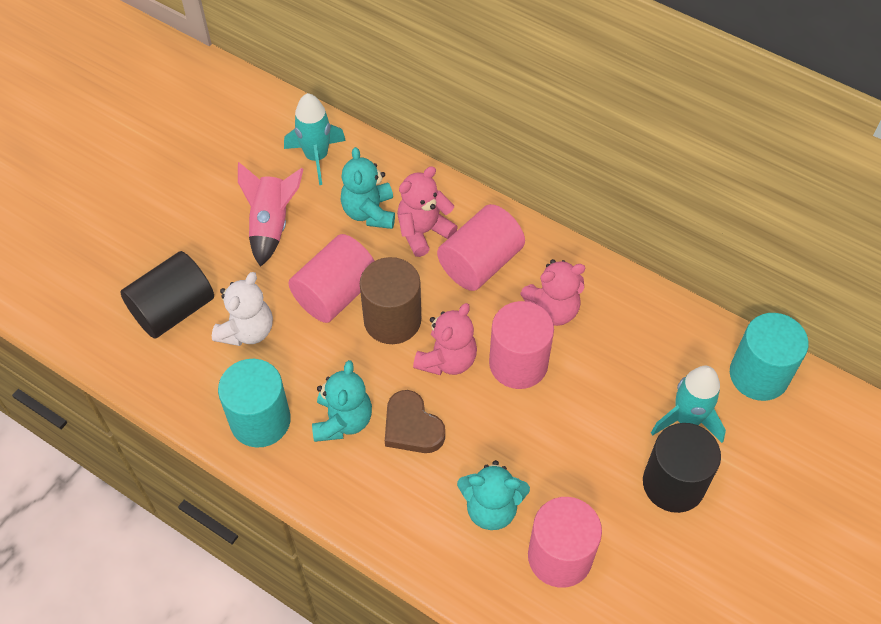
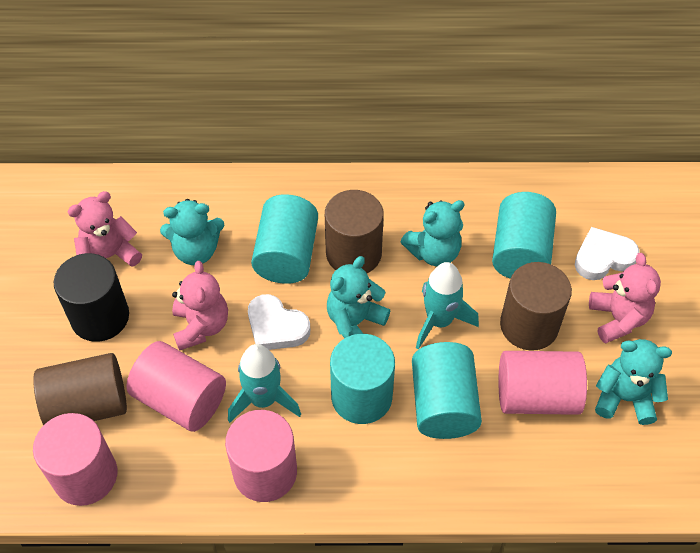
black cylinder: 2 -> 1
brown cylinder: 1 -> 3
brown heart: 1 -> 0
pink rocket: 1 -> 0
turquoise cylinder: 2 -> 4
turquoise teddy bear: 3 -> 4
white heart: 0 -> 2
white teddy bear: 1 -> 0

